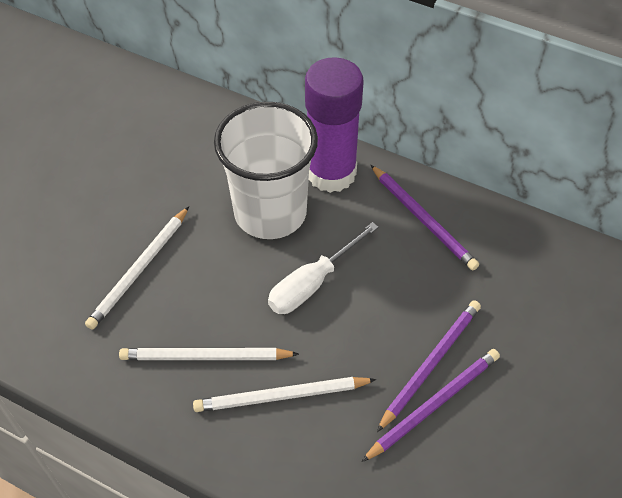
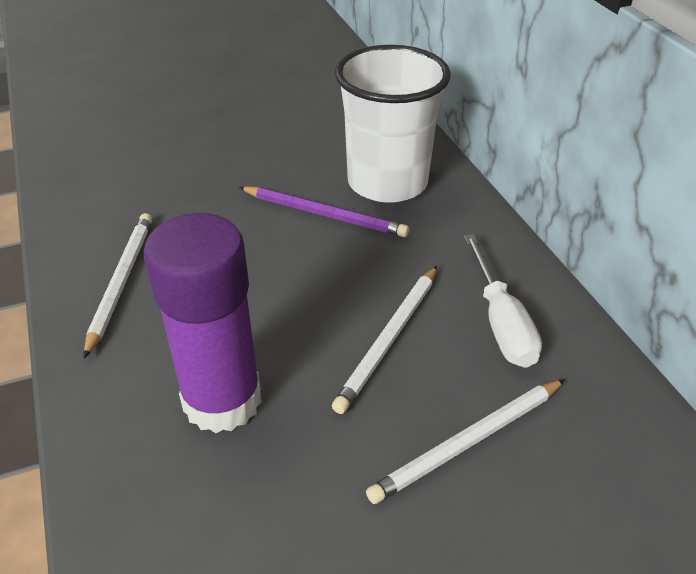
purple pencil: 3 -> 1

